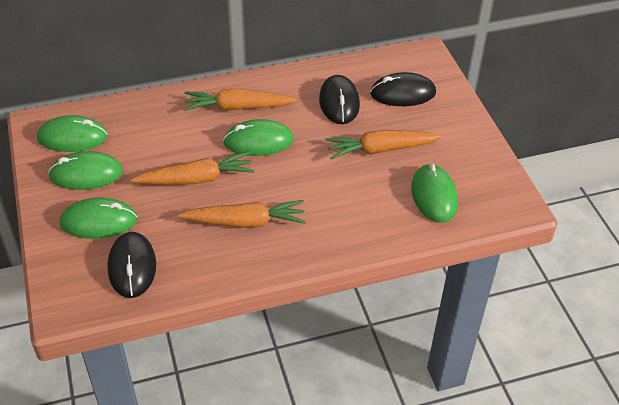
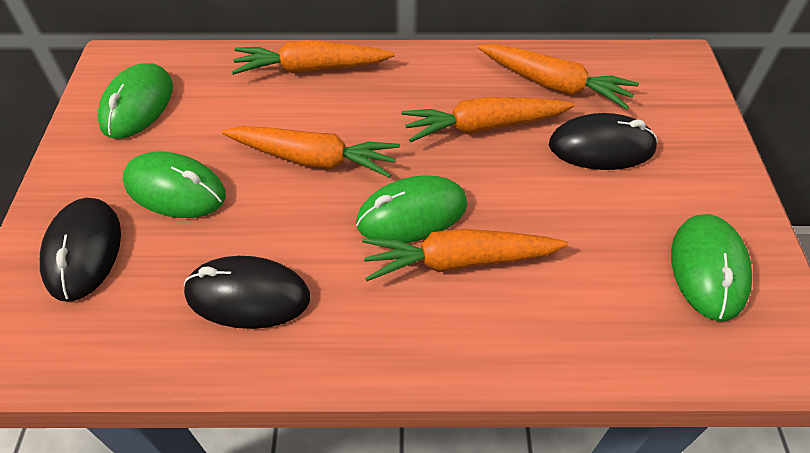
green mouse: 5 -> 4
orange carrot: 4 -> 5

